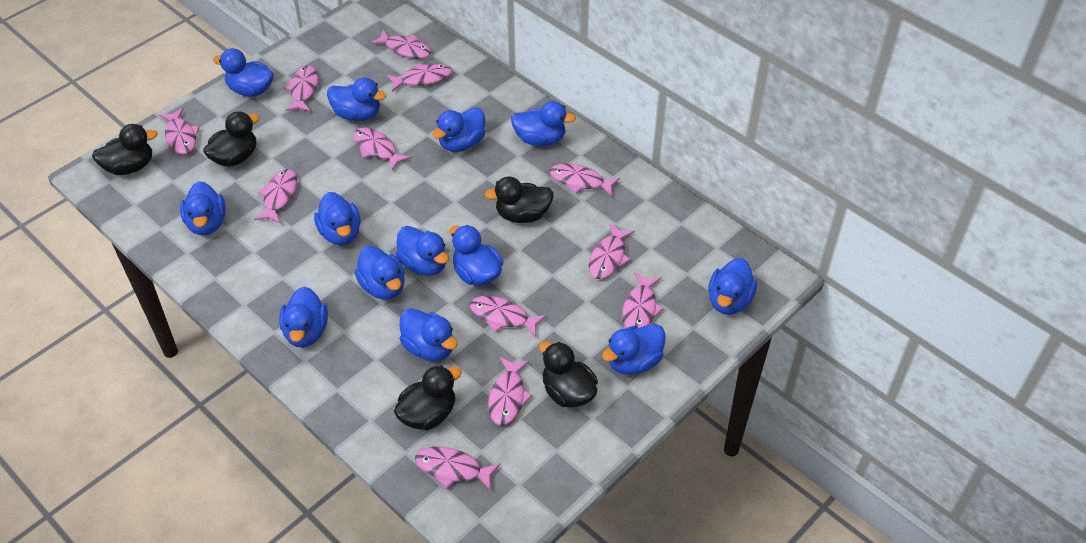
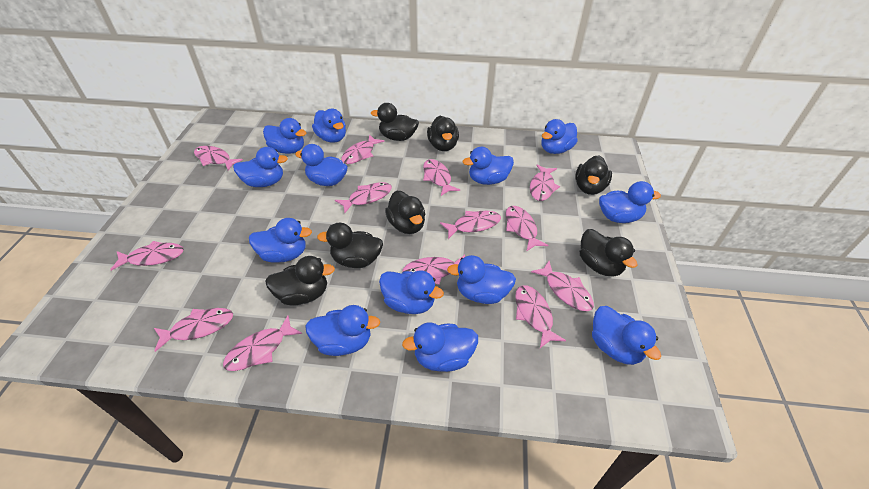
black duck: 5 -> 7
pink fish: 12 -> 13

